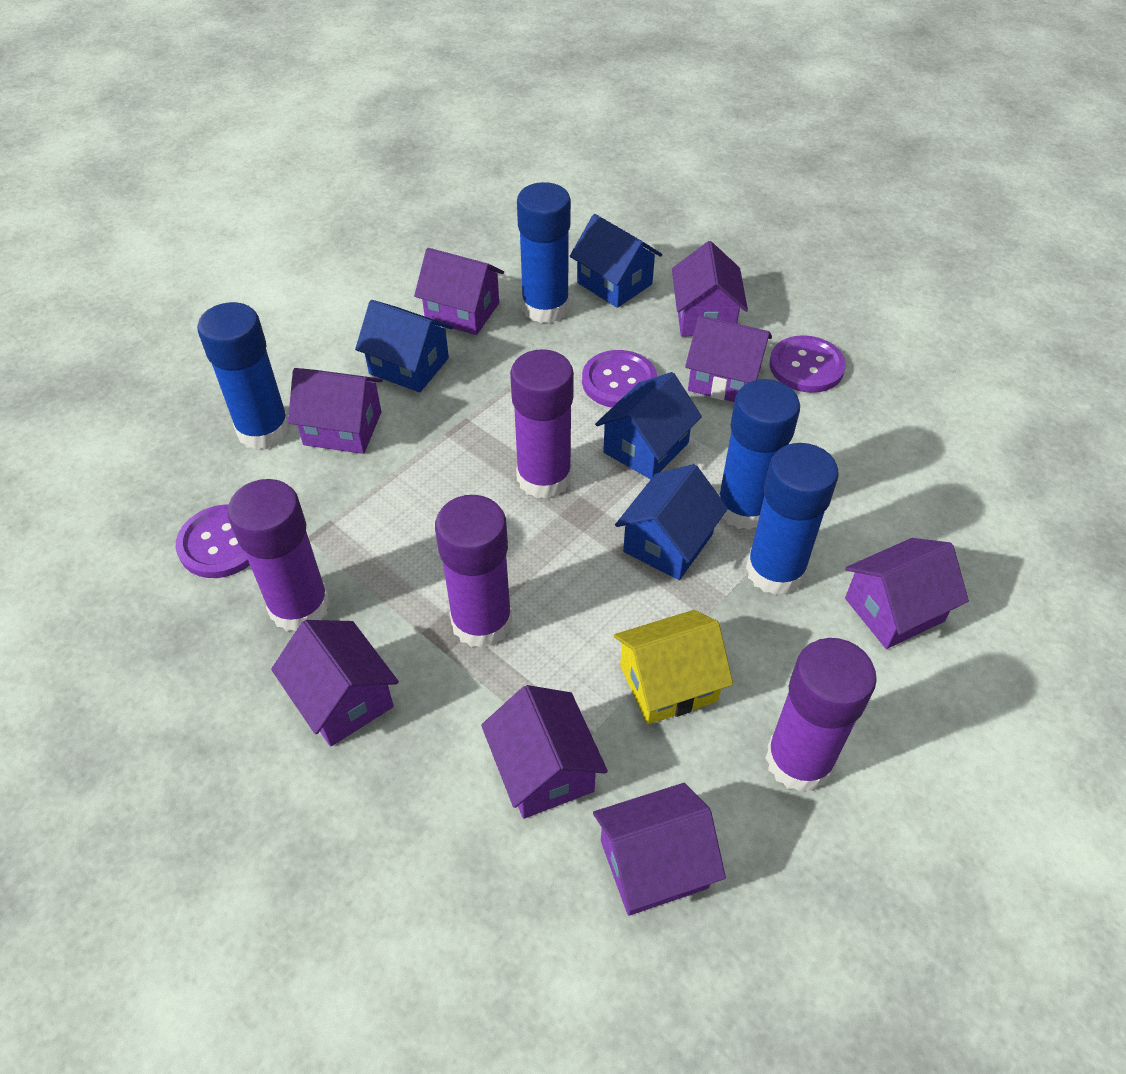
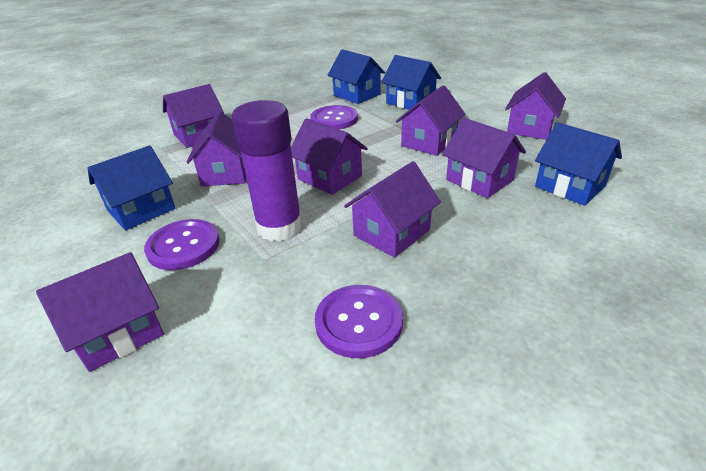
blue glue stick: 4 -> 0
purple glue stick: 4 -> 1
yellow house: 1 -> 0

